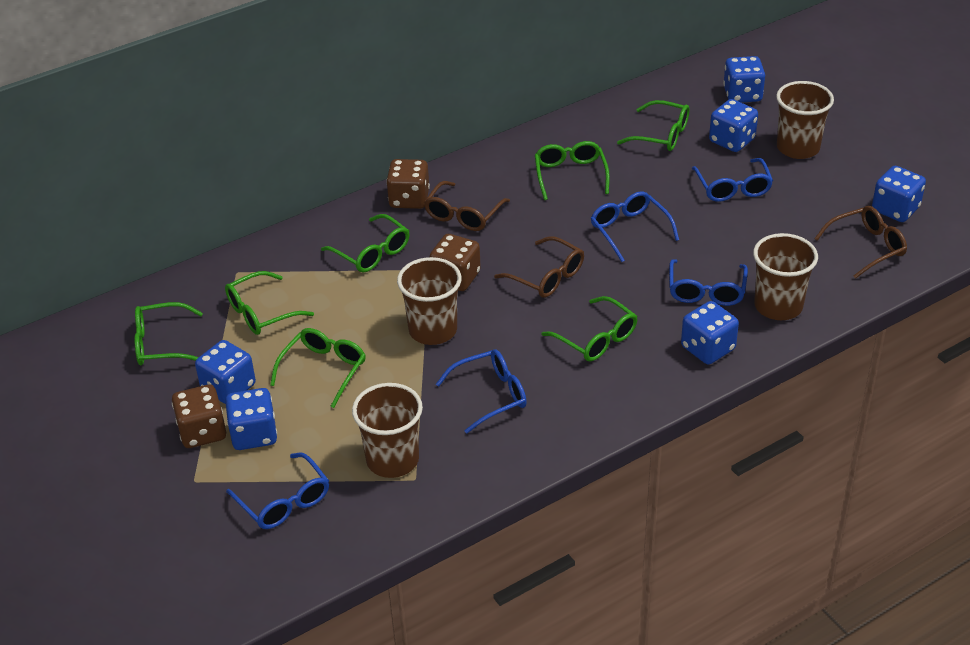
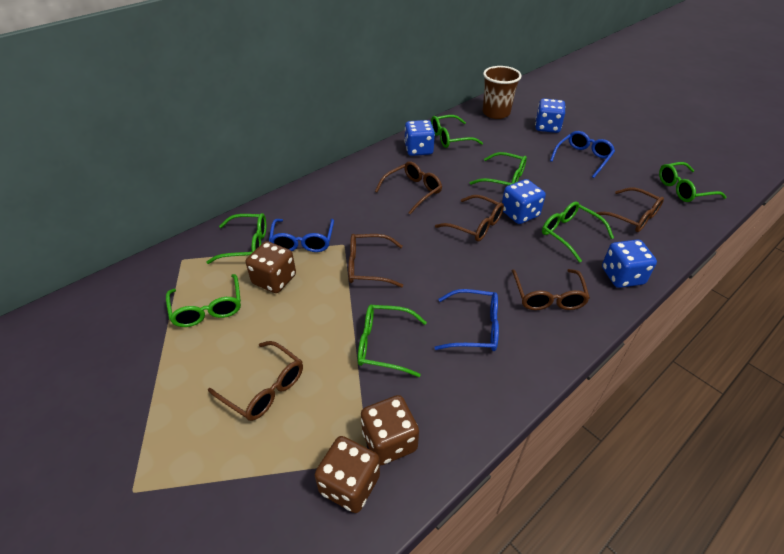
blue dice: 6 -> 4
blue glasses: 5 -> 3
brown cup: 4 -> 1
brown glasses: 3 -> 6

